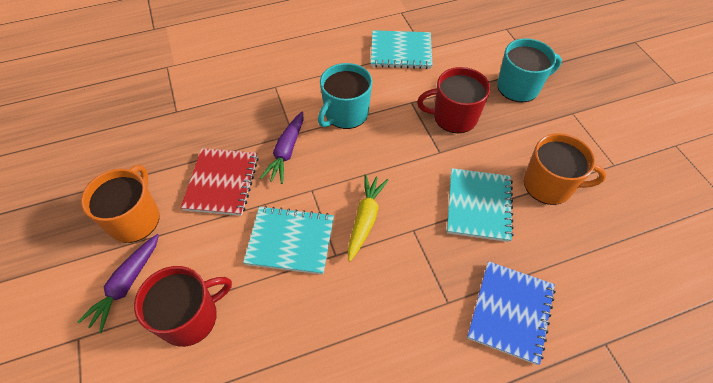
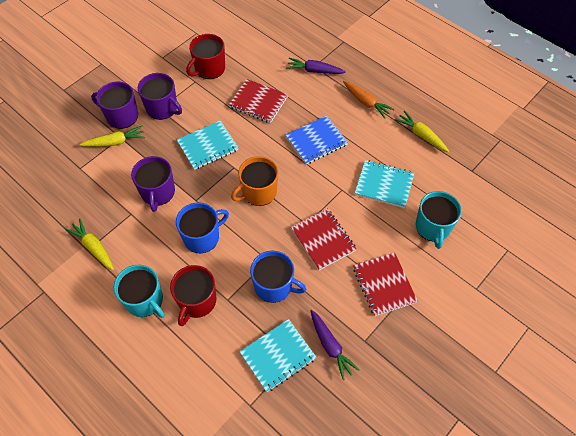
blue mug: 0 -> 2
orange carrot: 0 -> 1
orange mug: 2 -> 1
purple mug: 0 -> 3
red notebook: 1 -> 3
yellow carrot: 1 -> 3

